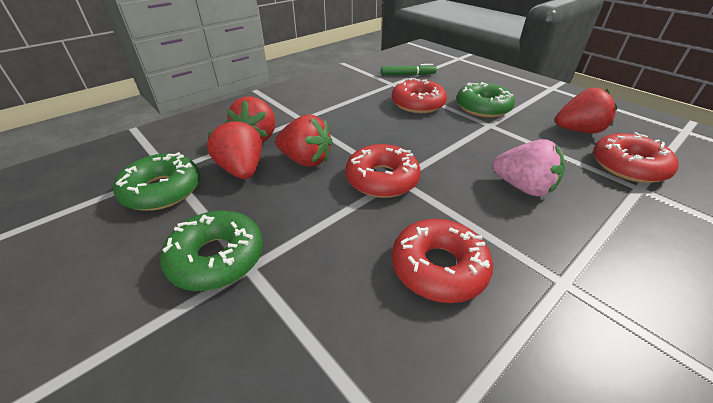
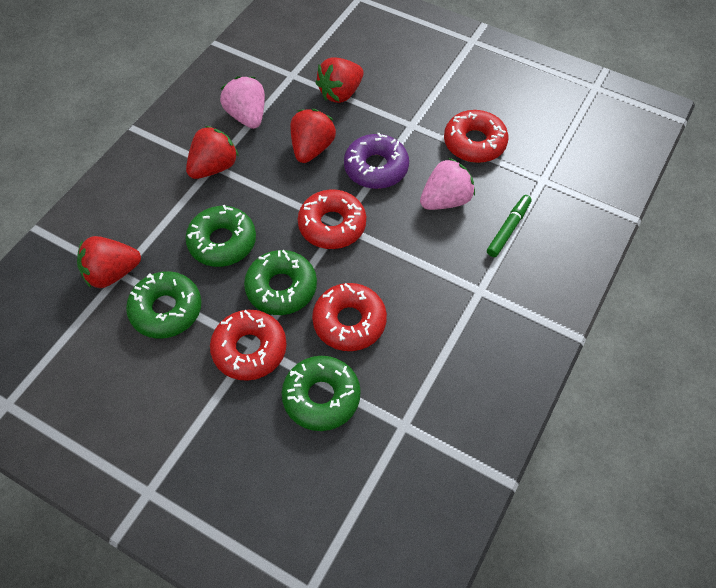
green donut: 3 -> 4
pink strawberry: 1 -> 2
purple donut: 0 -> 1

